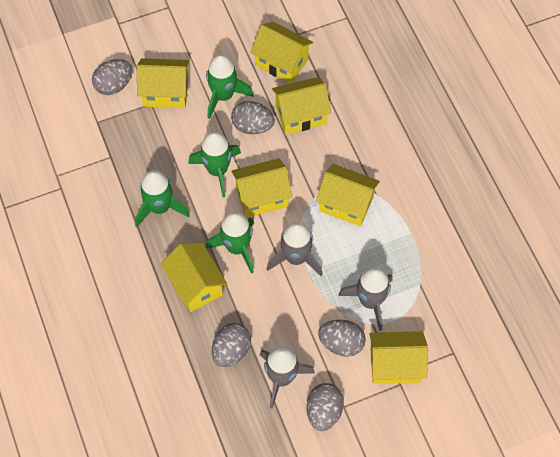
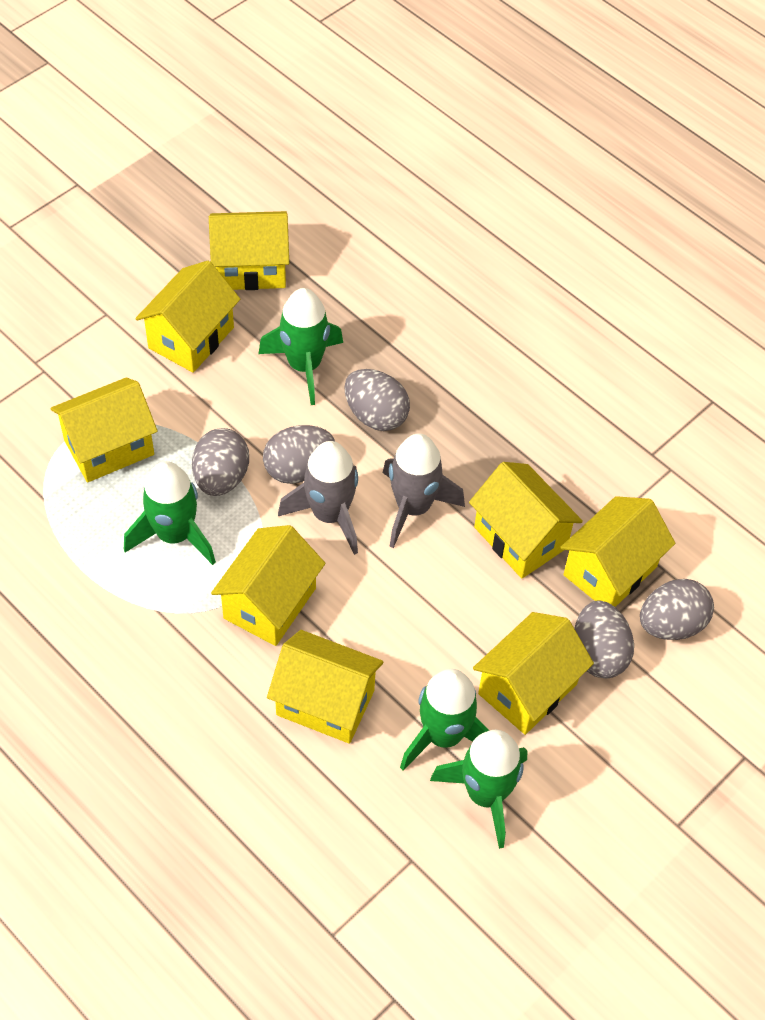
grey rocket: 3 -> 2
yellow house: 7 -> 8

